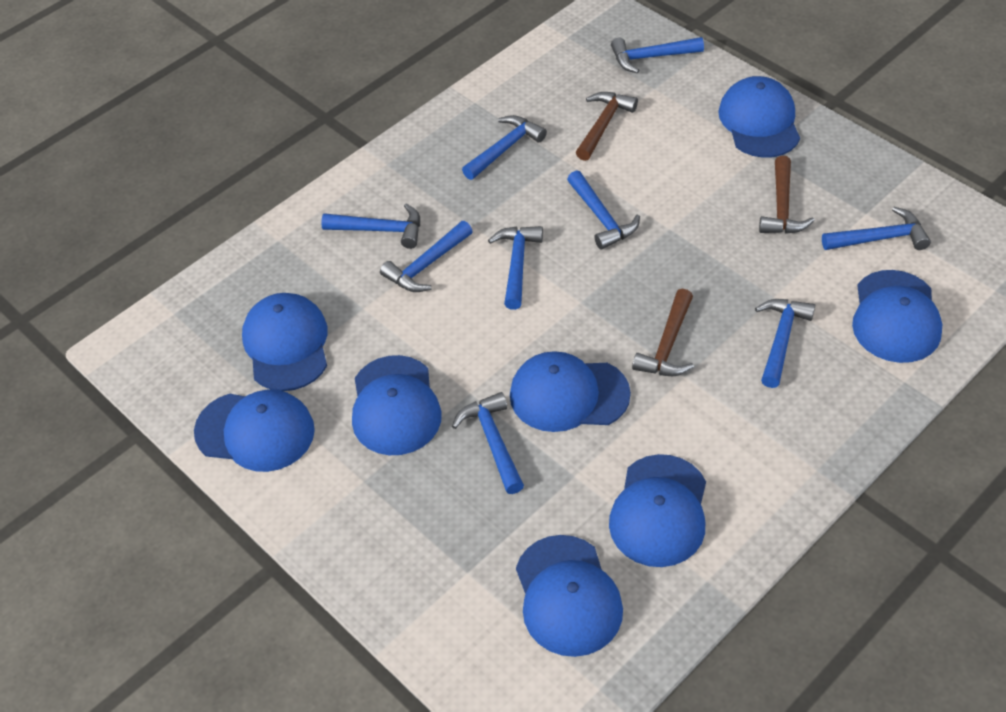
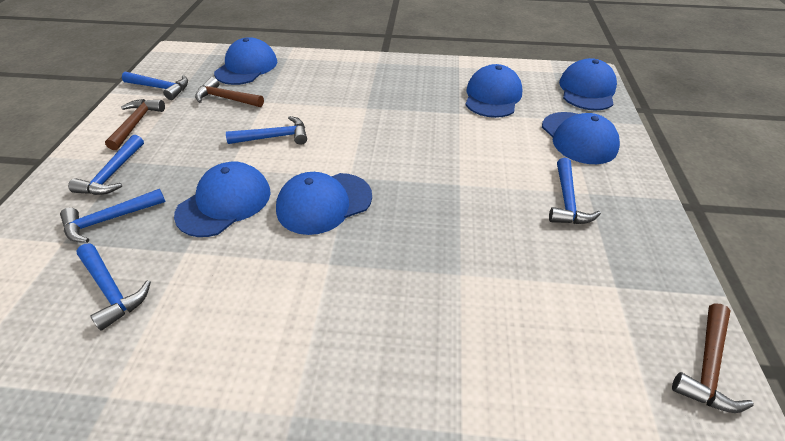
blue cap: 8 -> 6
blue hammer: 9 -> 6

